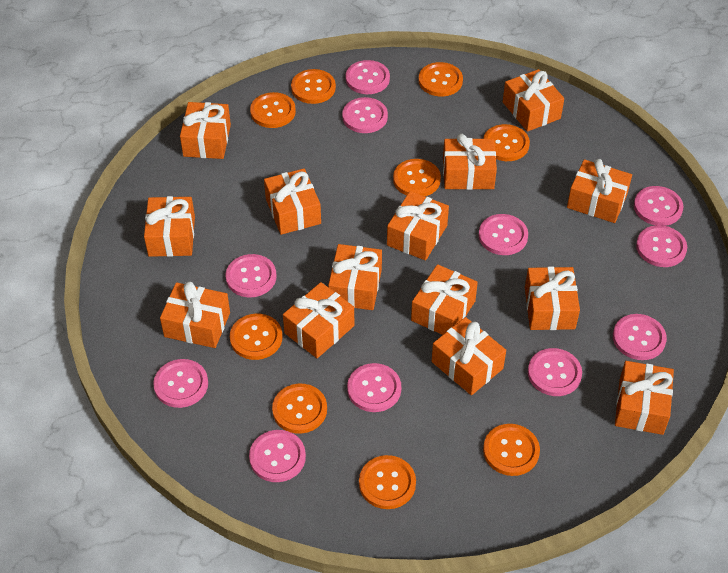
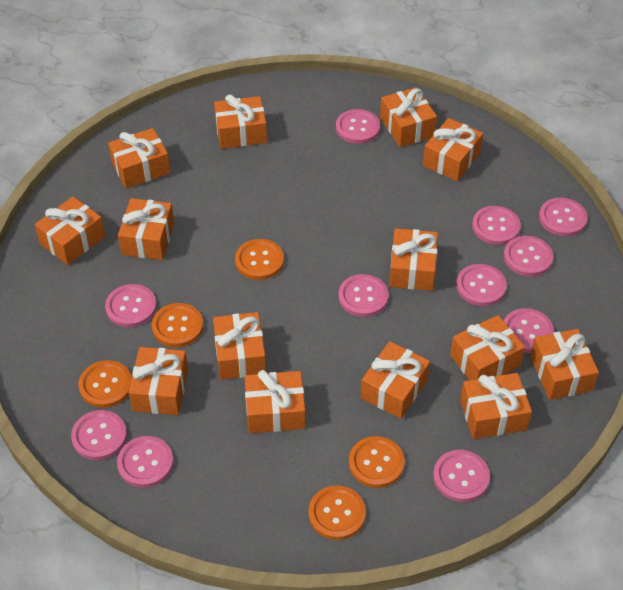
orange button: 9 -> 5

